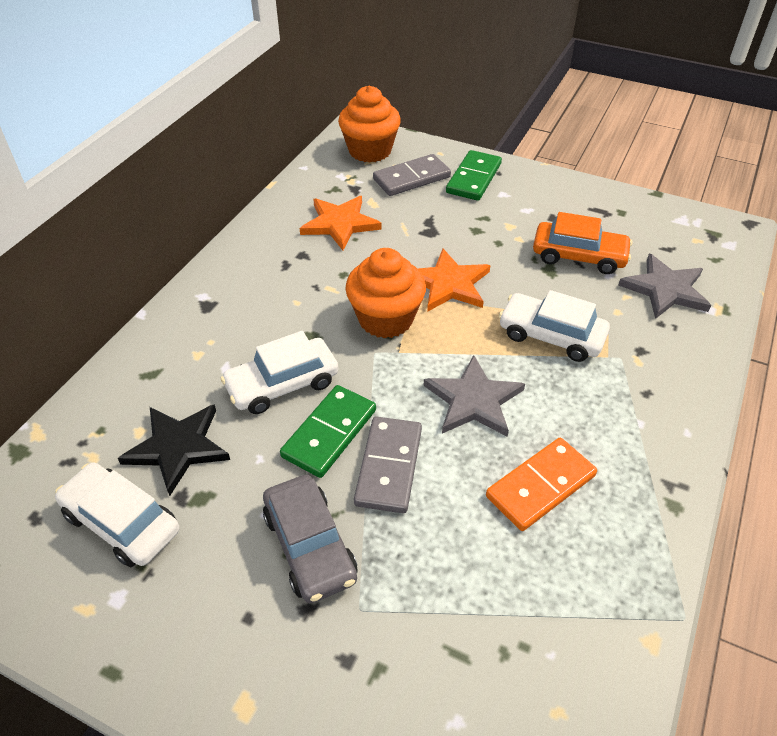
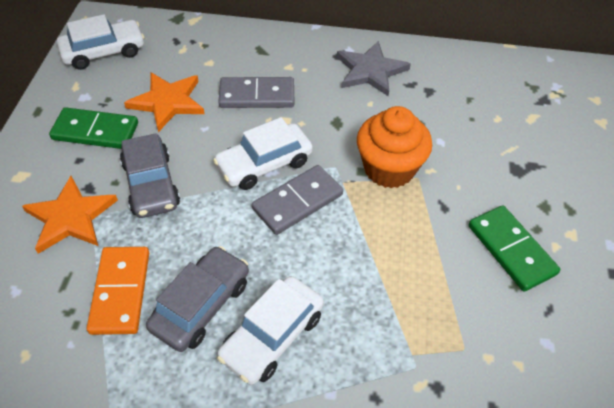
black star: 1 -> 0
grey car: 1 -> 2
grey star: 2 -> 1
orange car: 1 -> 0
orange cupcake: 2 -> 1

